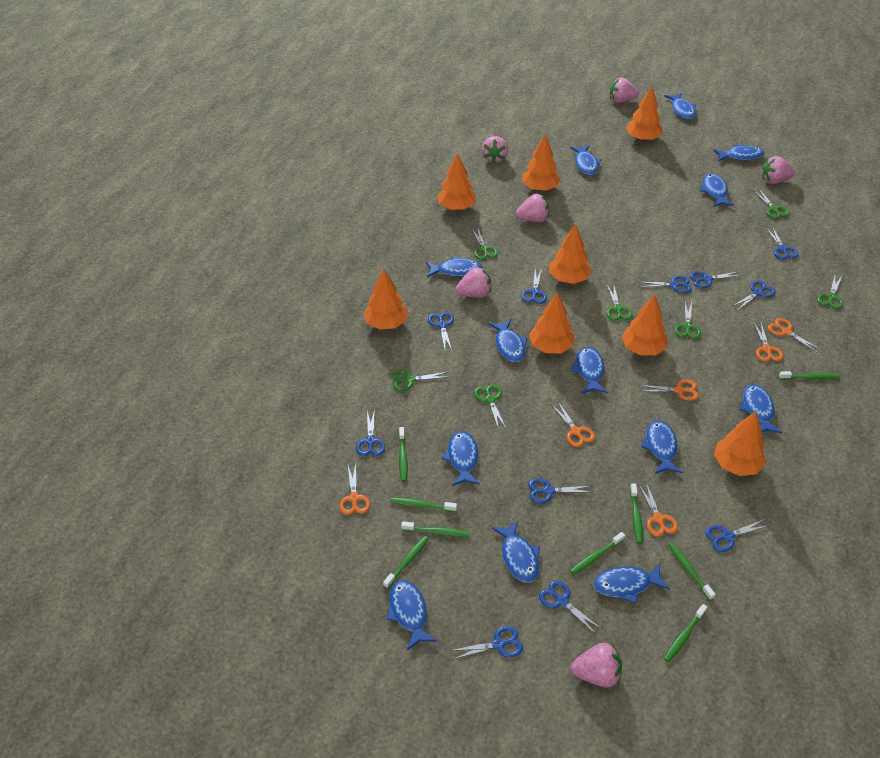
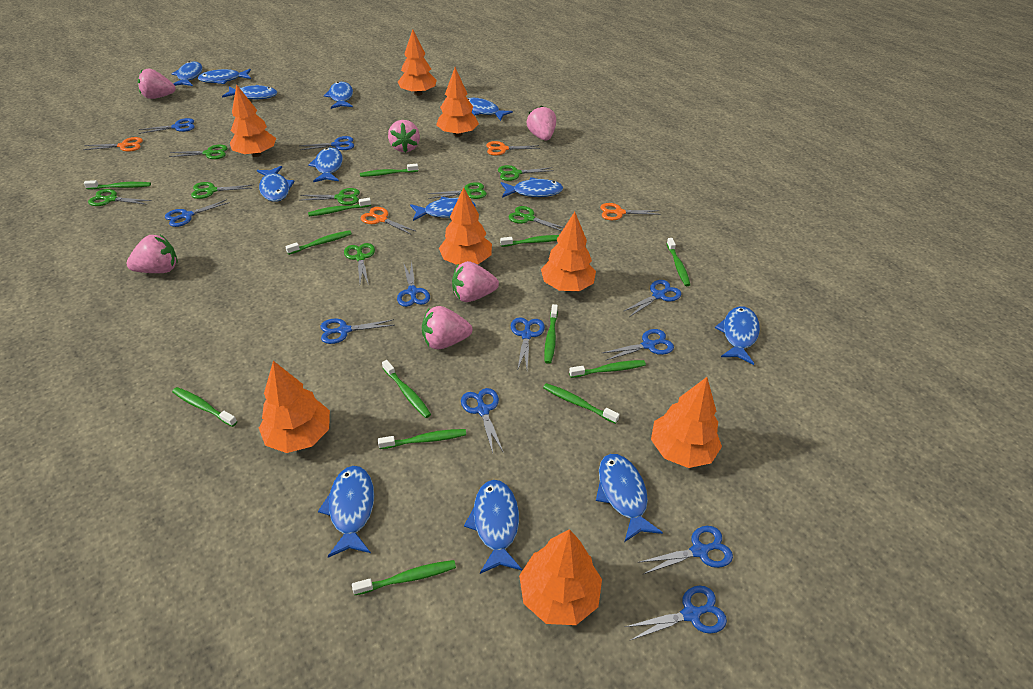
green scissors: 7 -> 8
green toothbrush: 9 -> 13
orange scissors: 6 -> 4

